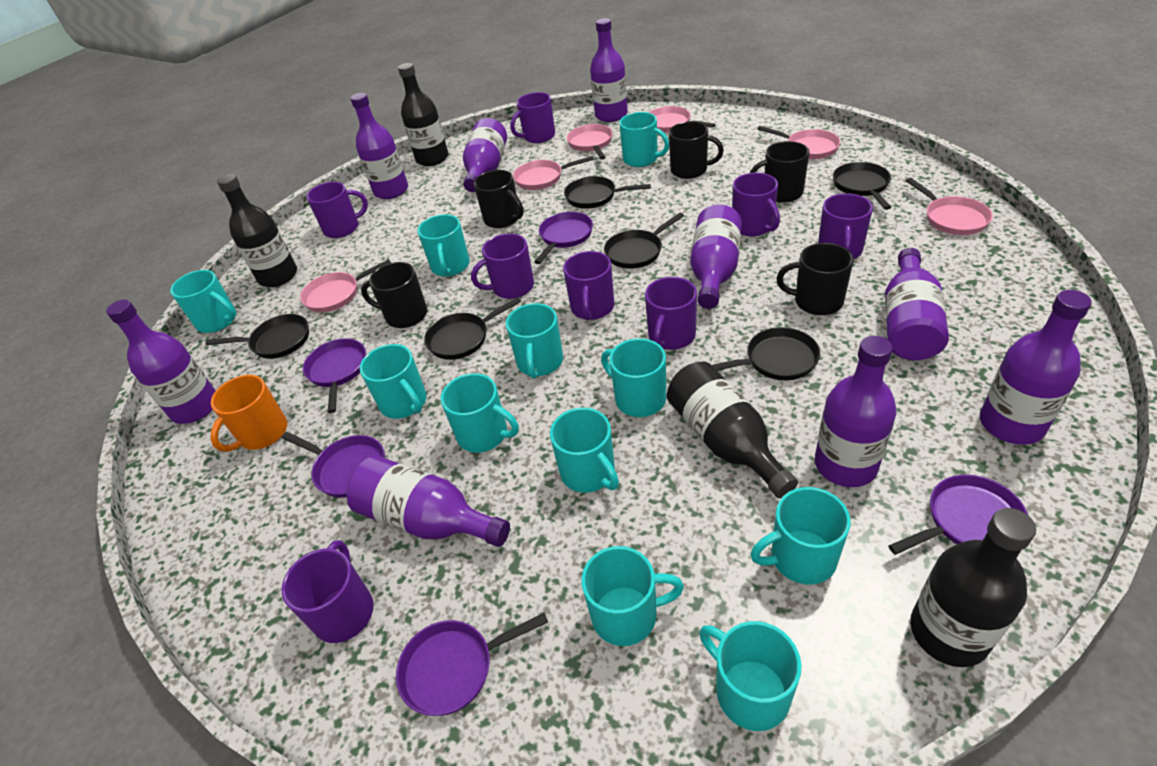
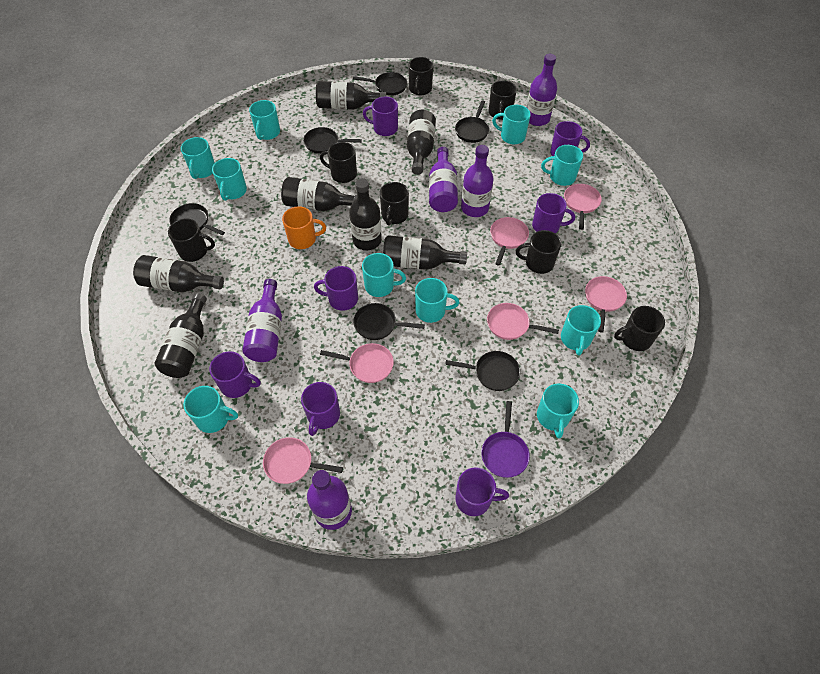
black bottle: 4 -> 7
black mug: 5 -> 7
purple bottle: 9 -> 5
purple mug: 8 -> 7
purple pan: 5 -> 1
turquoise mug: 11 -> 10

